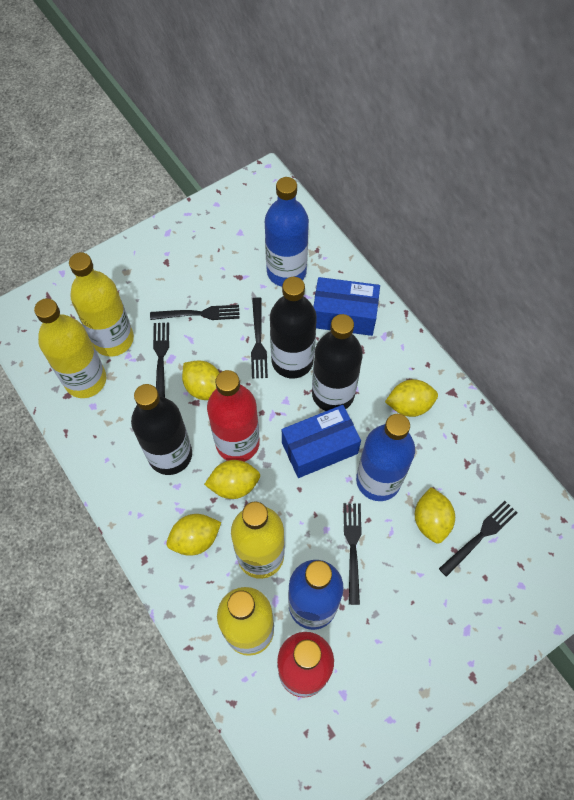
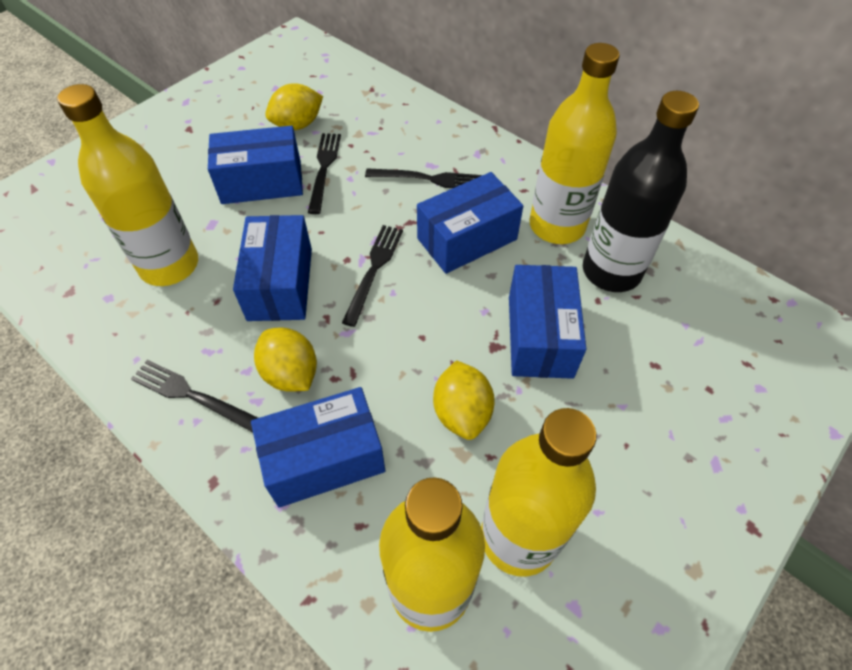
black bottle: 3 -> 1
black fork: 5 -> 4
blue bottle: 3 -> 0
blue box: 2 -> 5
red bottle: 2 -> 0
yellow lemon: 5 -> 3

